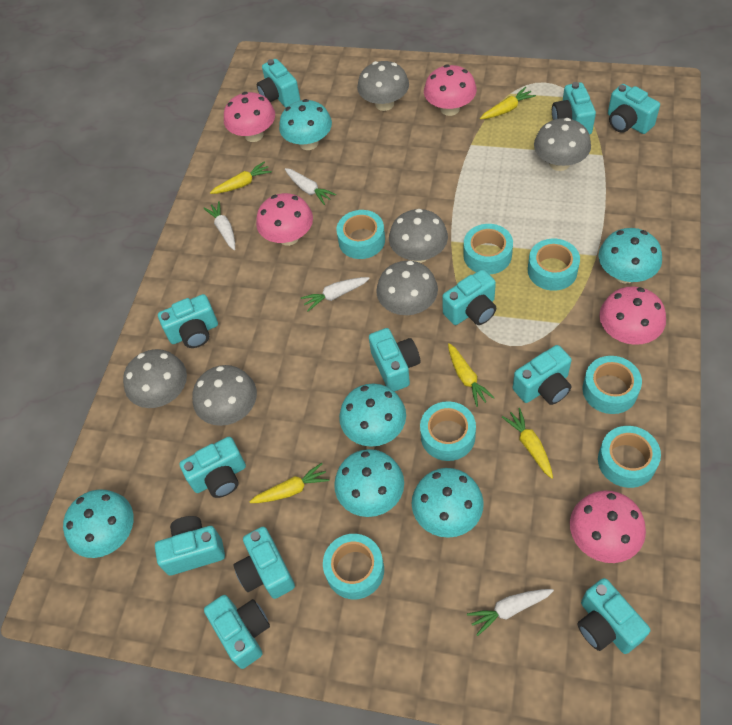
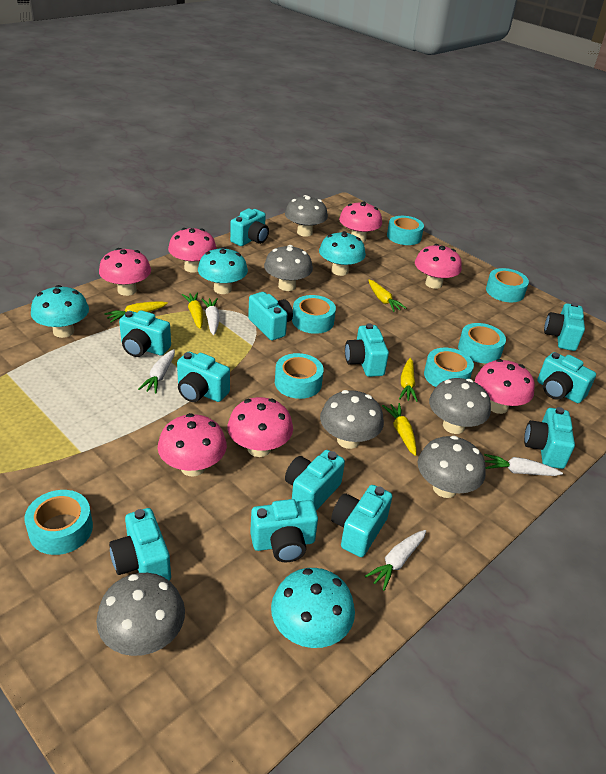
pink mushroom: 5 -> 7
turquoise mushroom: 6 -> 4

